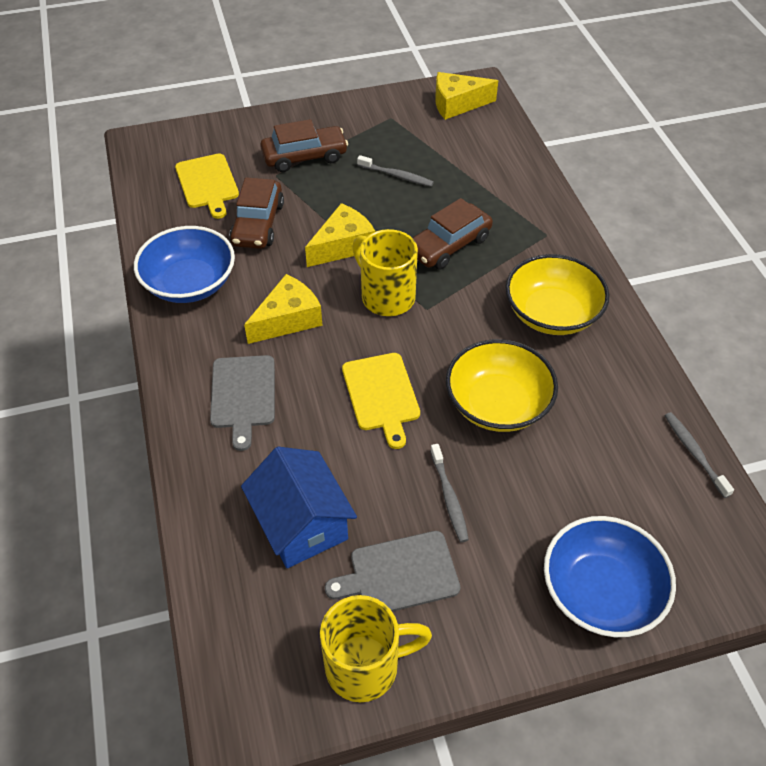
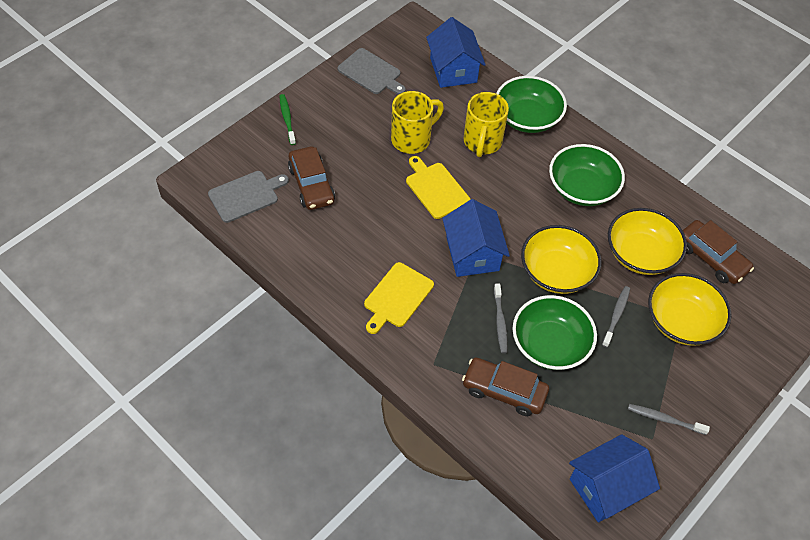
blue bowl: 2 -> 0
blue house: 1 -> 3
green bowl: 0 -> 3
green toothbrush: 0 -> 1
yellow bowl: 2 -> 3
yellow cheese: 3 -> 0

